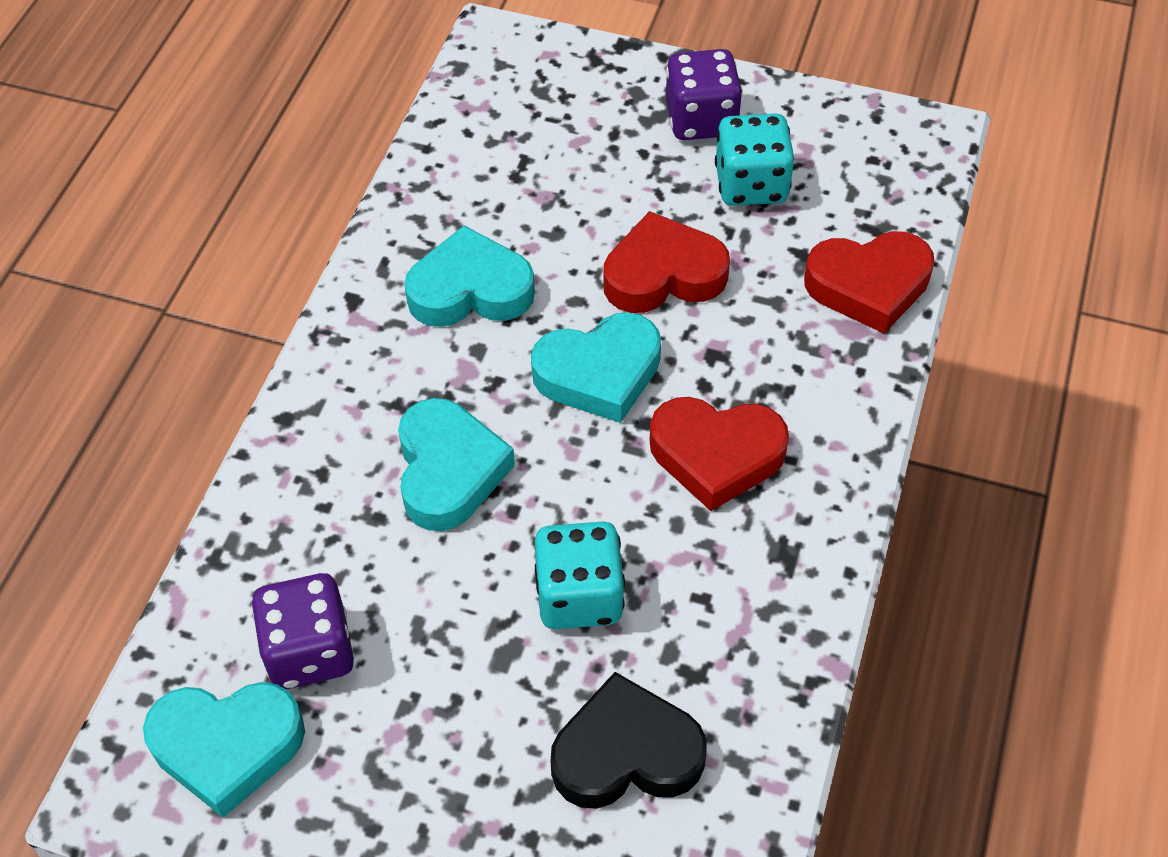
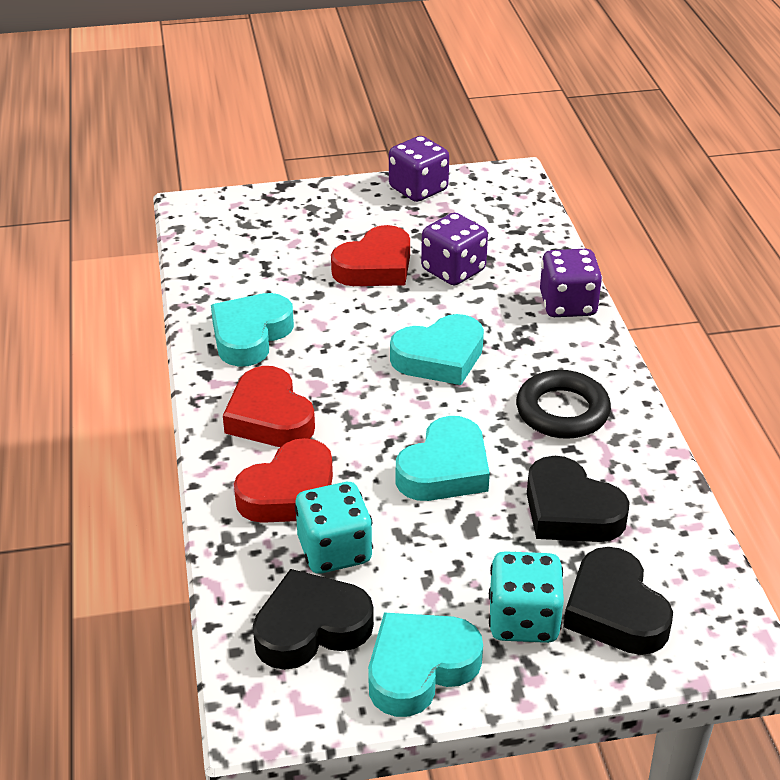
black heart: 1 -> 3
black ring: 0 -> 1
purple dice: 2 -> 3

